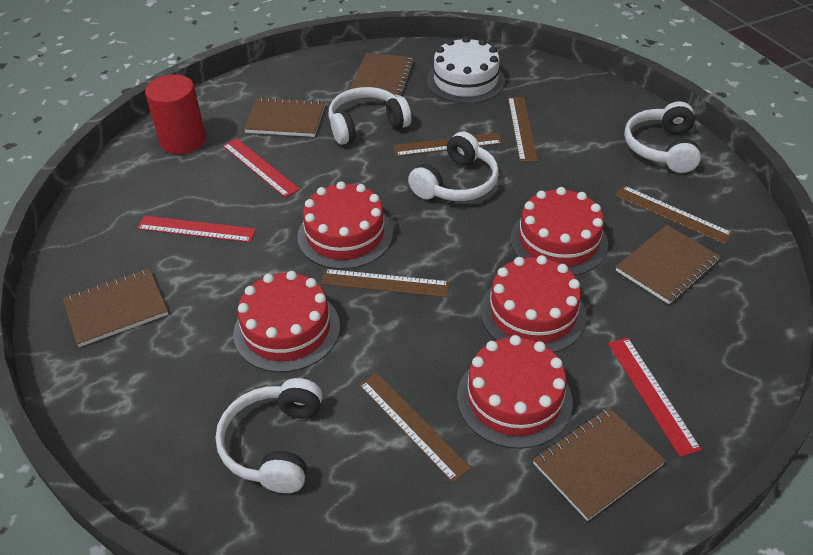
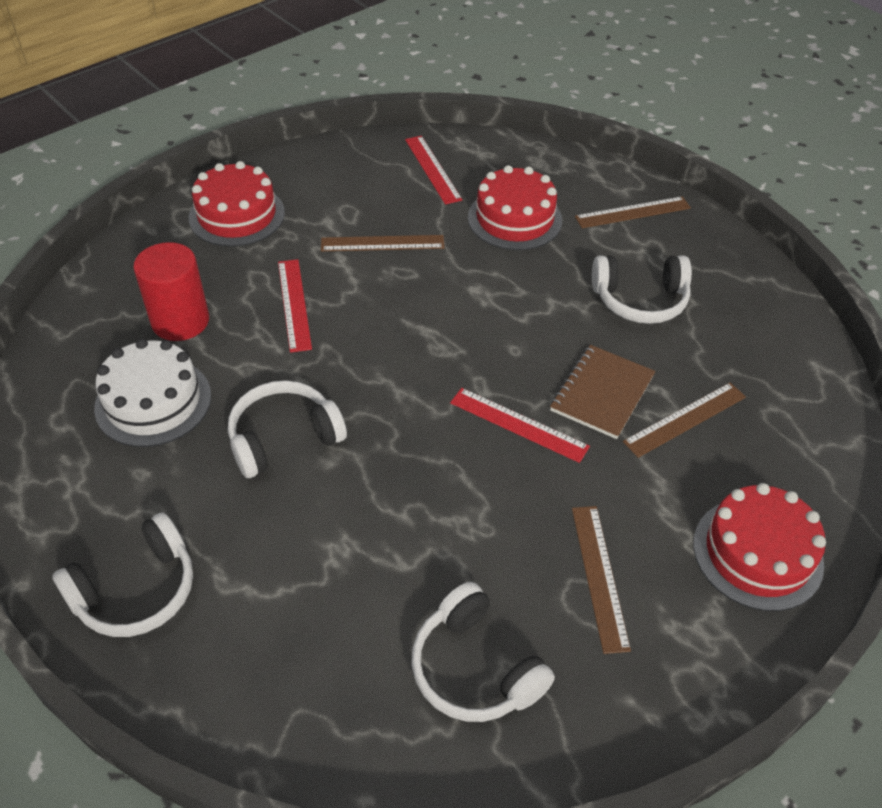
brown notebook: 5 -> 1
brown ruler: 5 -> 4
red cake: 5 -> 3

